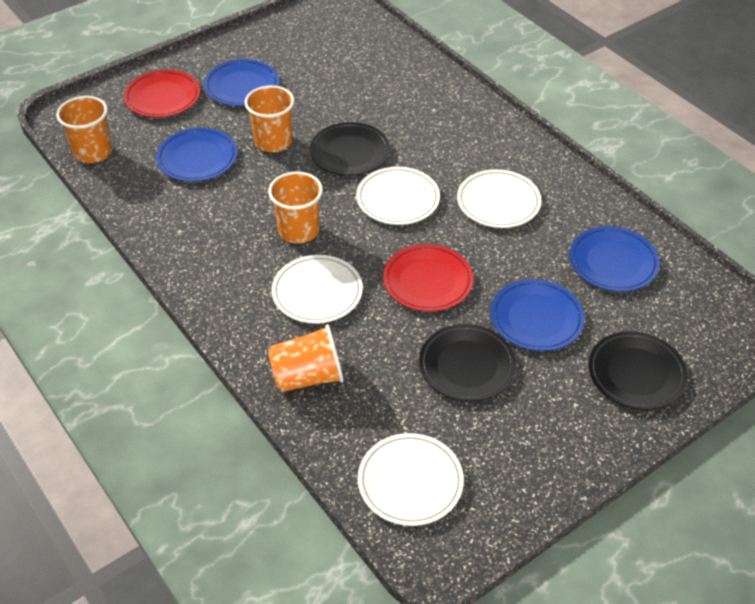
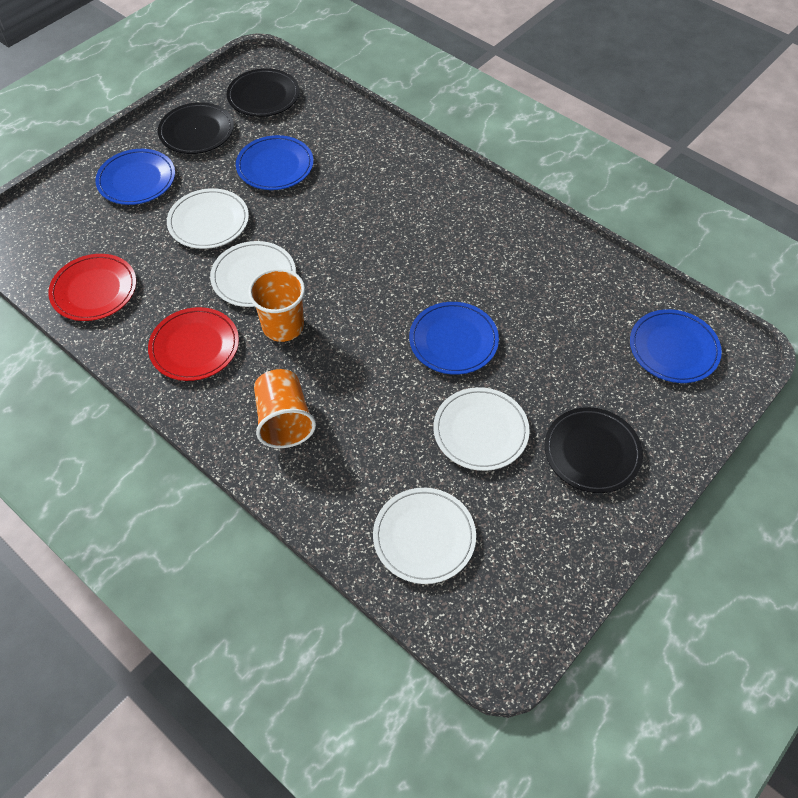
orange cup: 4 -> 2

